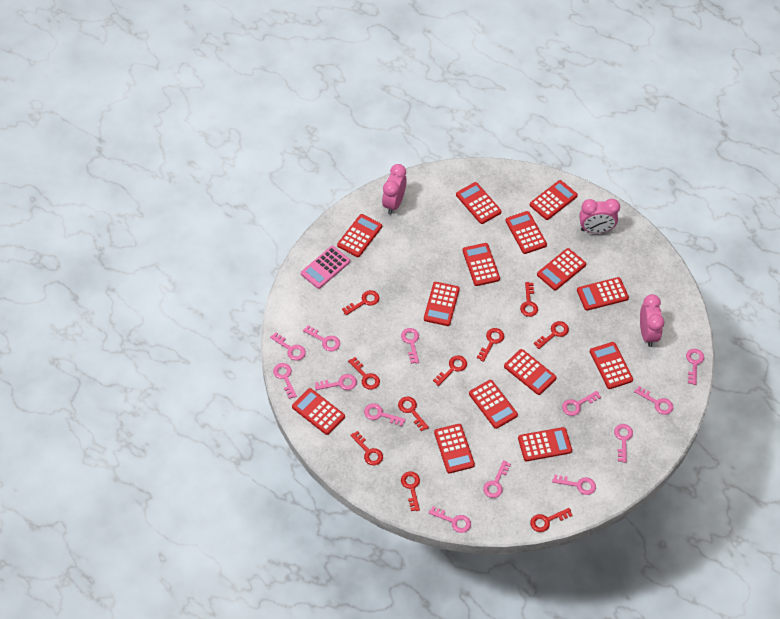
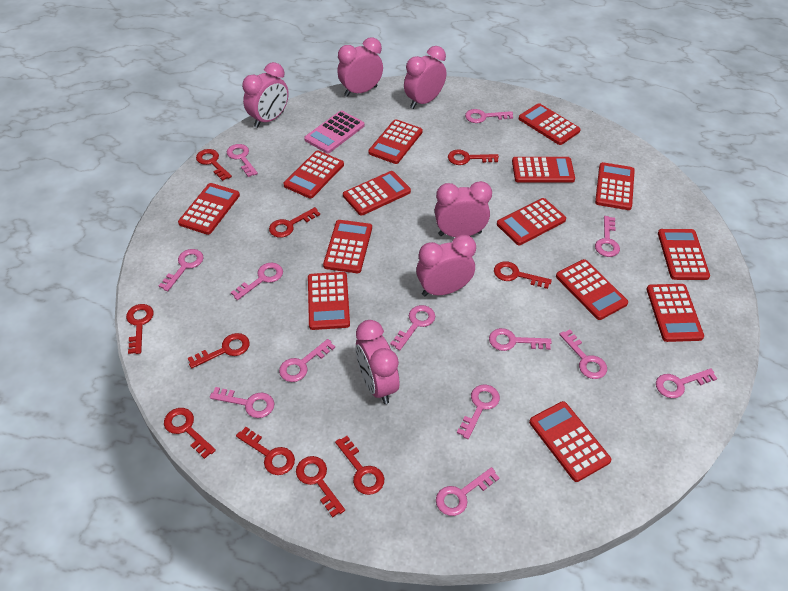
pink clock: 3 -> 6

